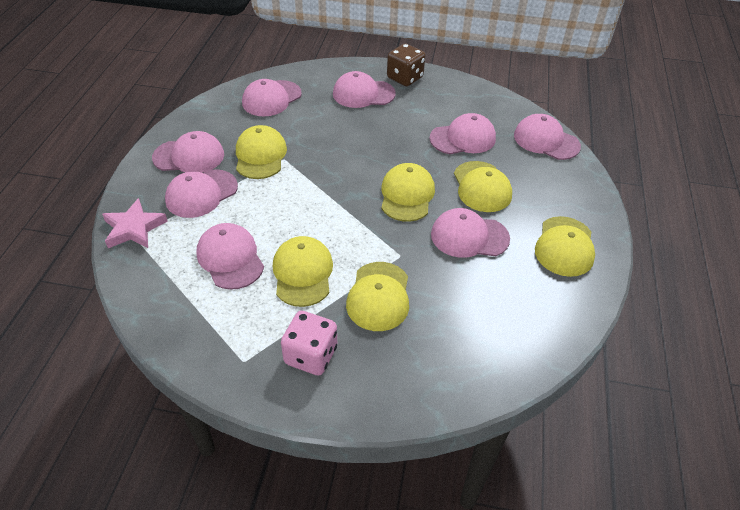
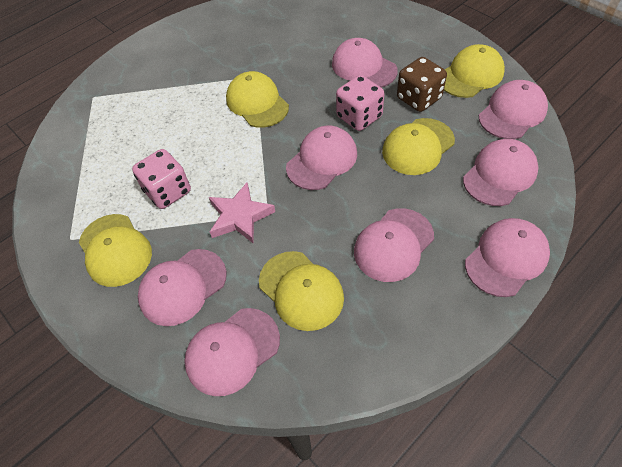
pink dice: 1 -> 2
yellow cap: 6 -> 5

